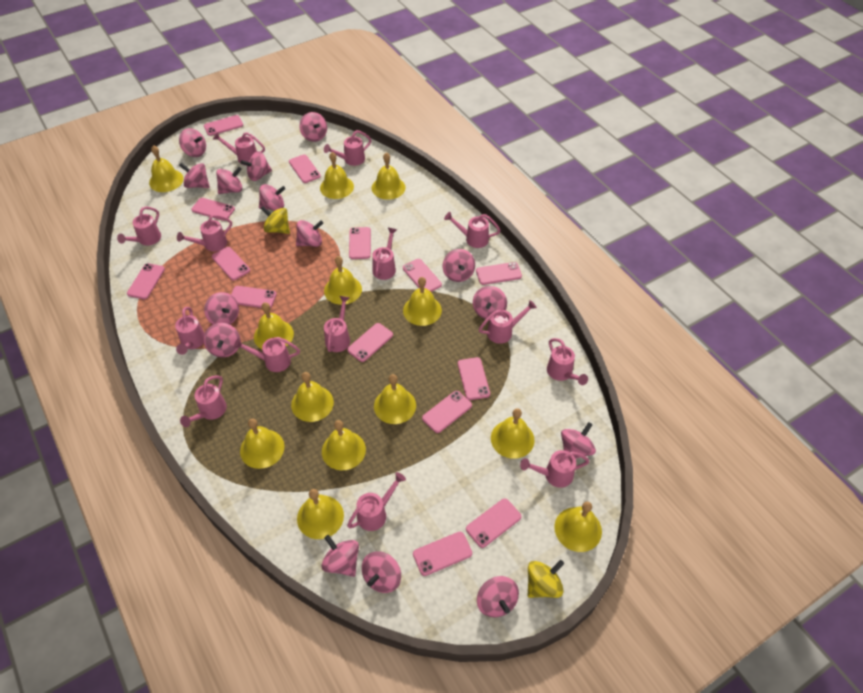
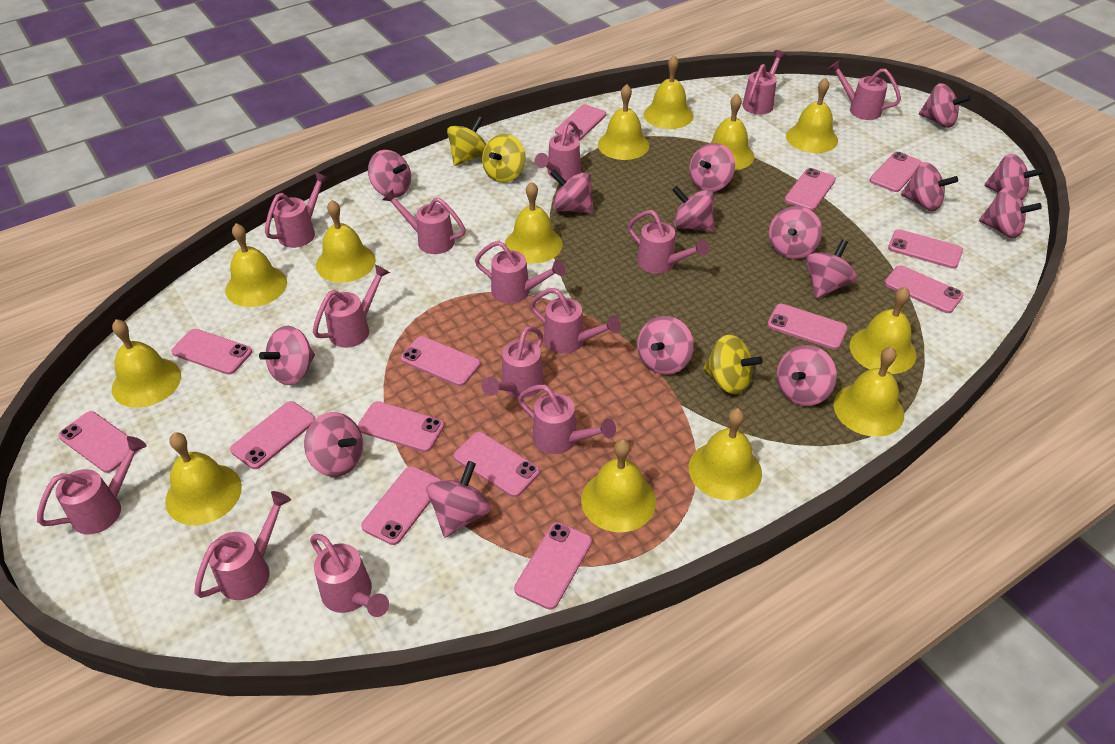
yellow spinning top: 2 -> 3

